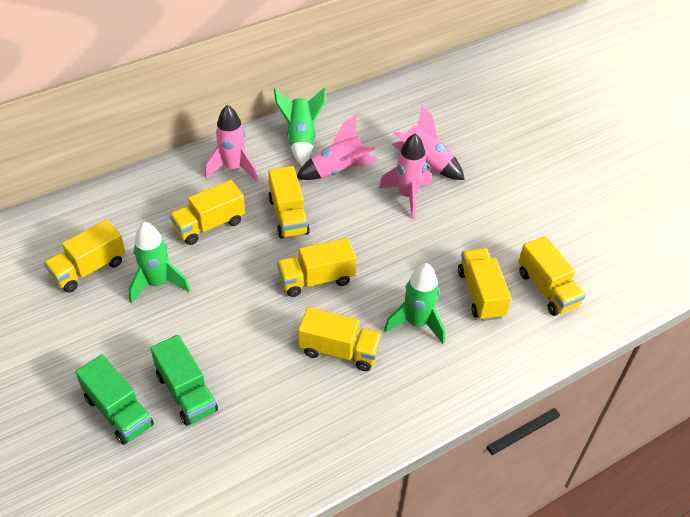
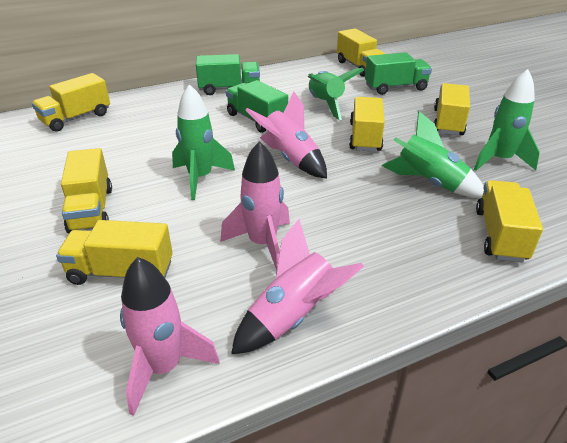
green rocket: 3 -> 4
green truck: 2 -> 3

